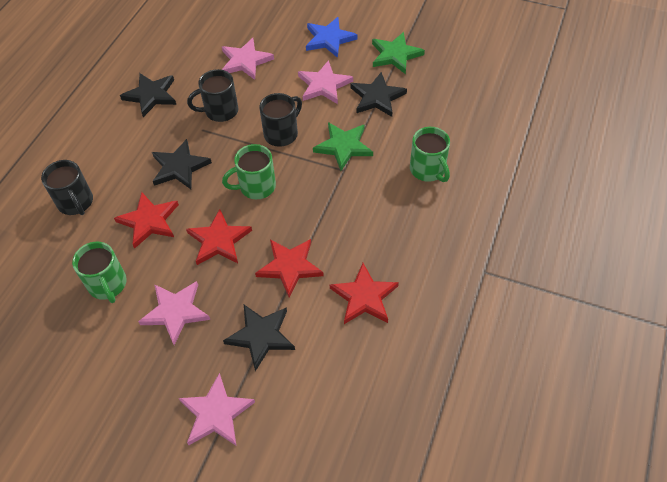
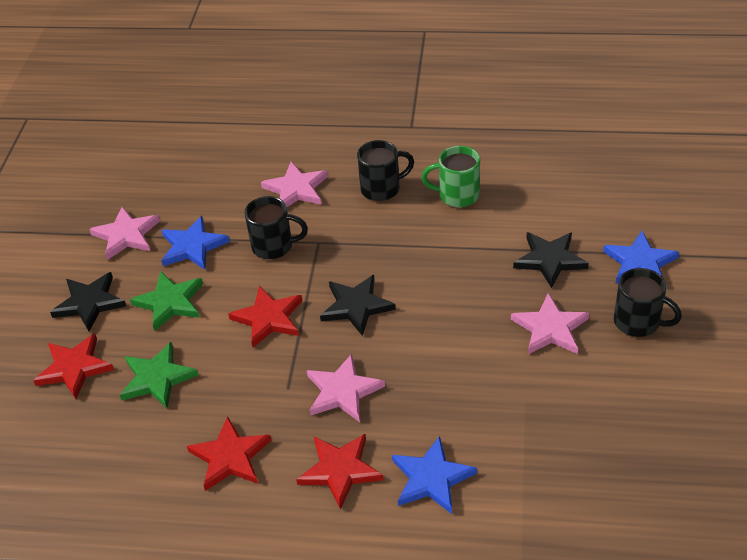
black star: 4 -> 3
blue star: 1 -> 3
green mug: 3 -> 1

